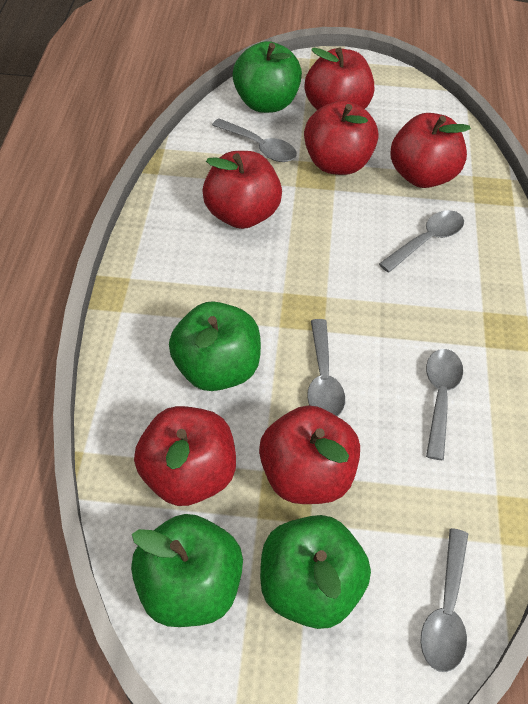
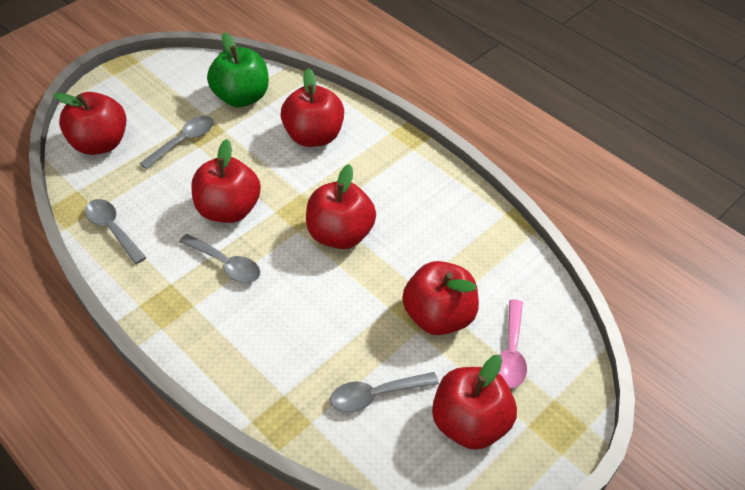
green apple: 4 -> 1
grey spoon: 5 -> 4
pink spoon: 0 -> 1

